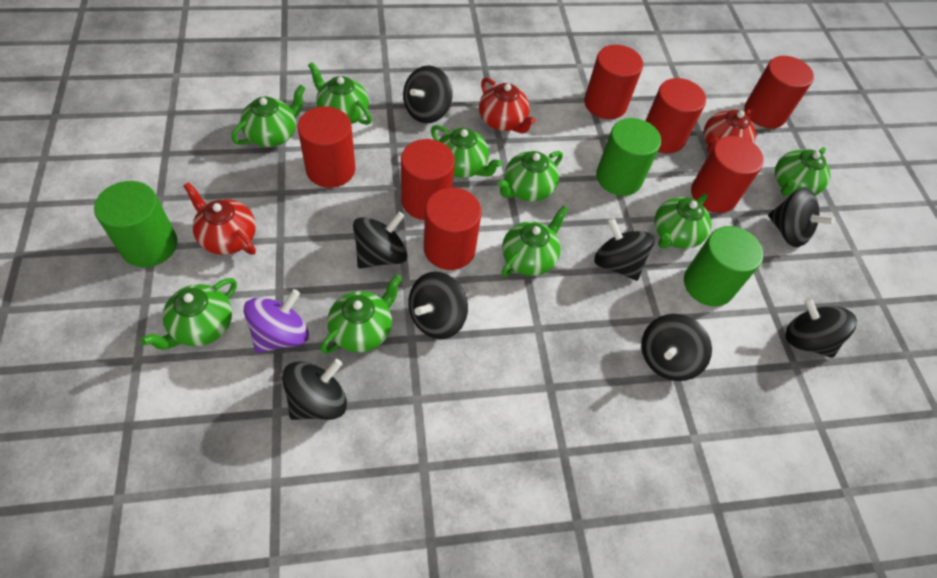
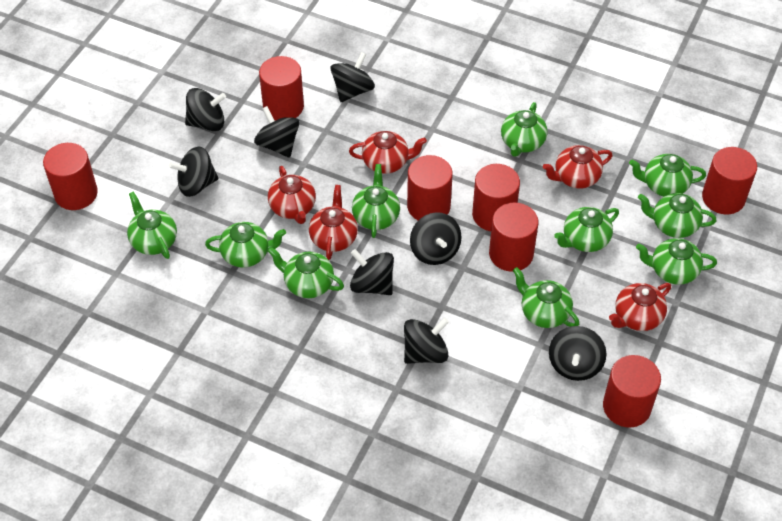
green cylinder: 3 -> 0
green teapot: 9 -> 10
purple spinning top: 1 -> 0
red teapot: 3 -> 5

